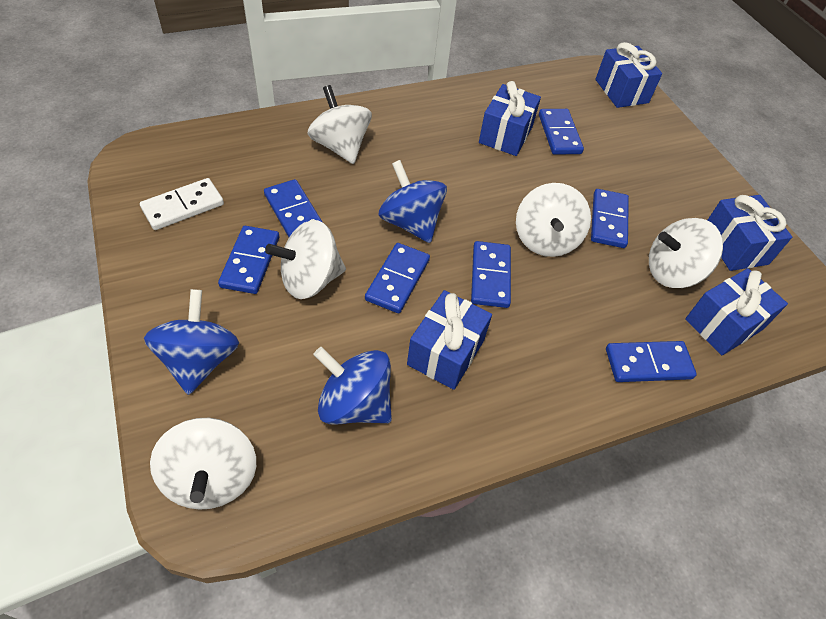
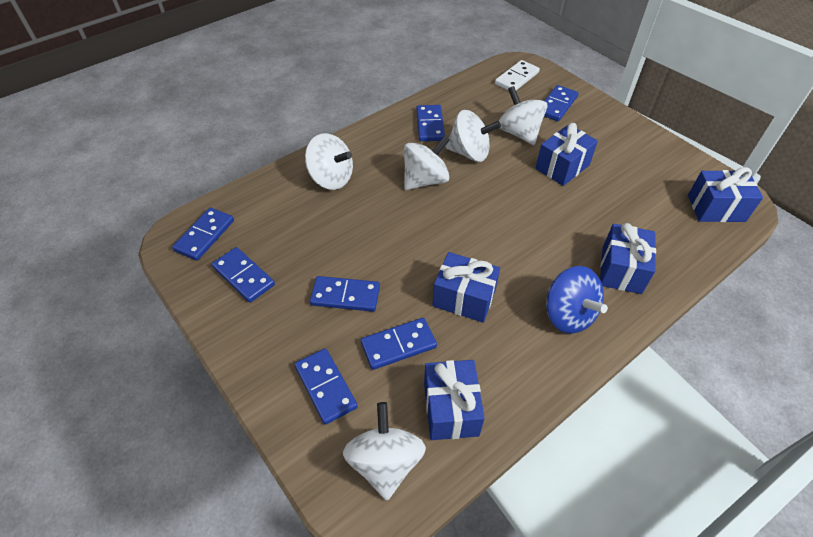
blue spinning top: 3 -> 1

